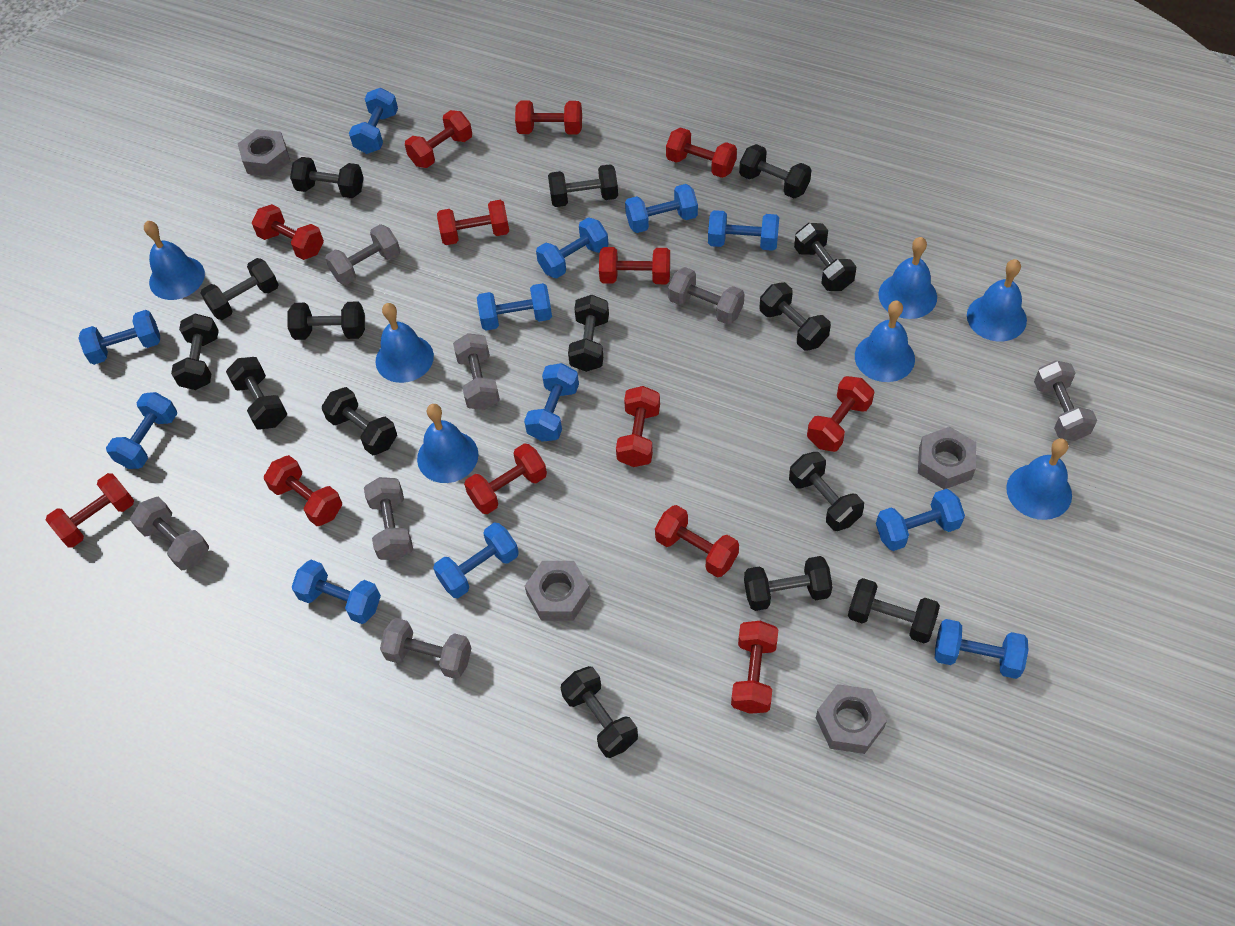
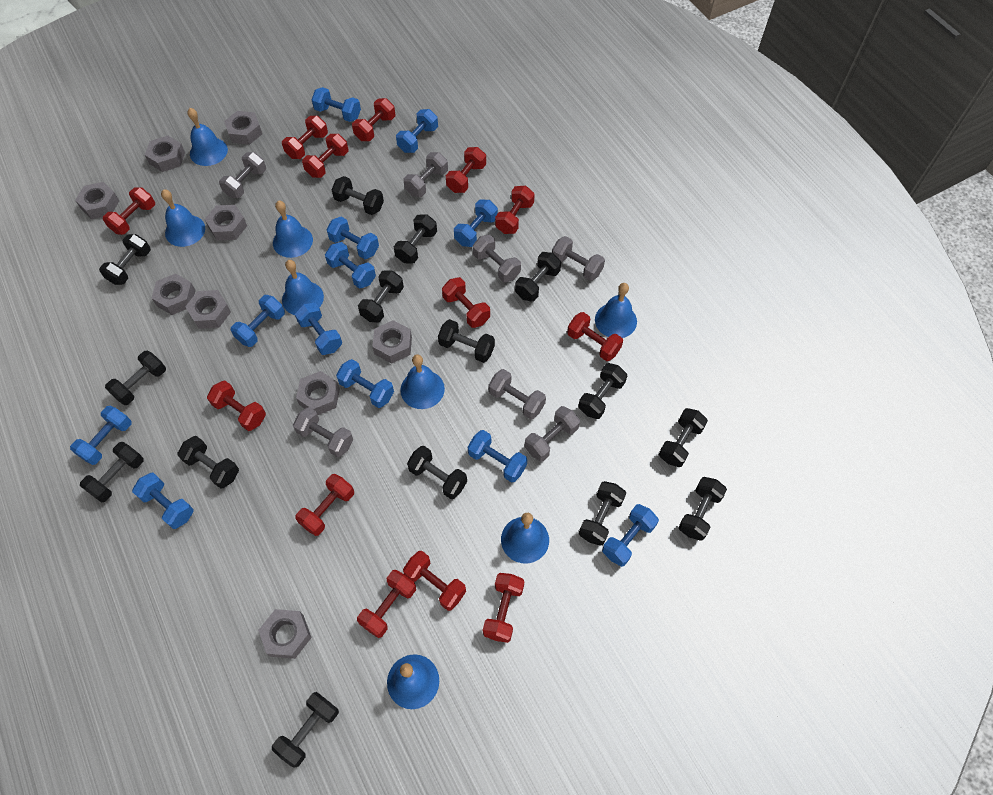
blue bell: 7 -> 8
grey nut: 4 -> 9

